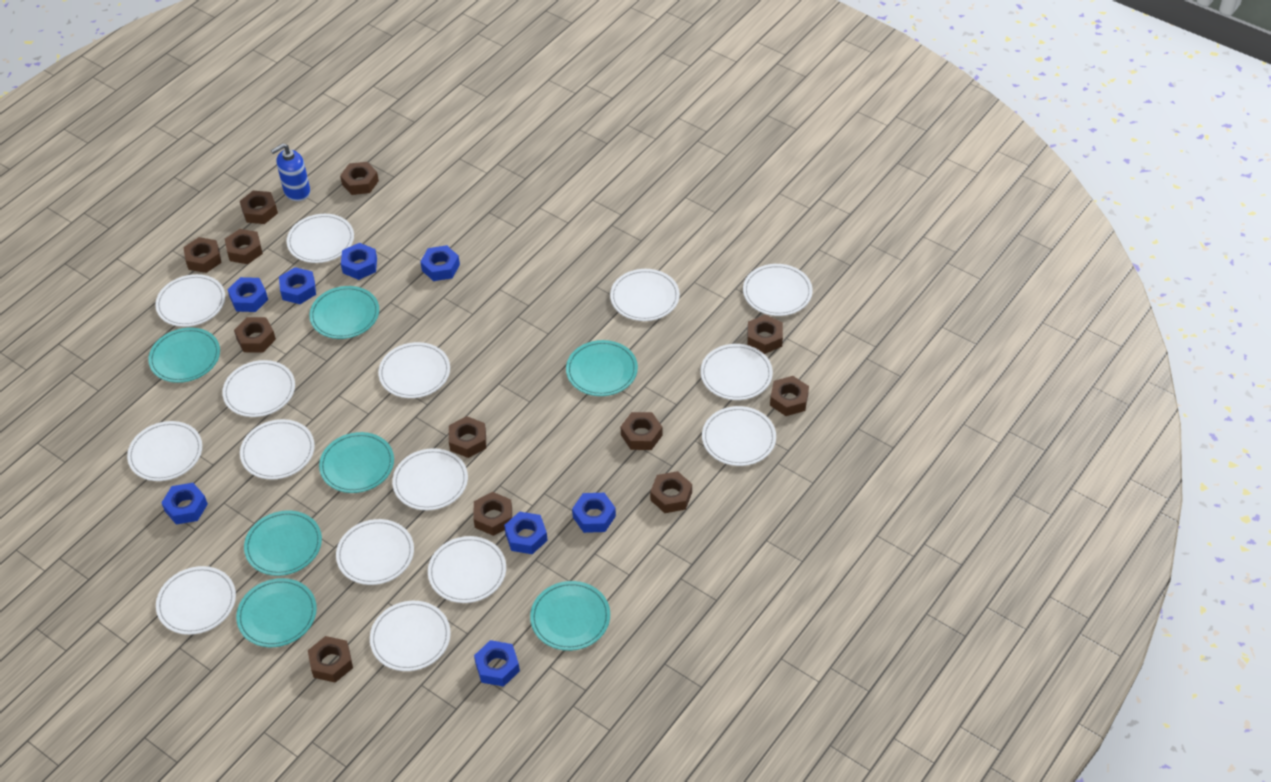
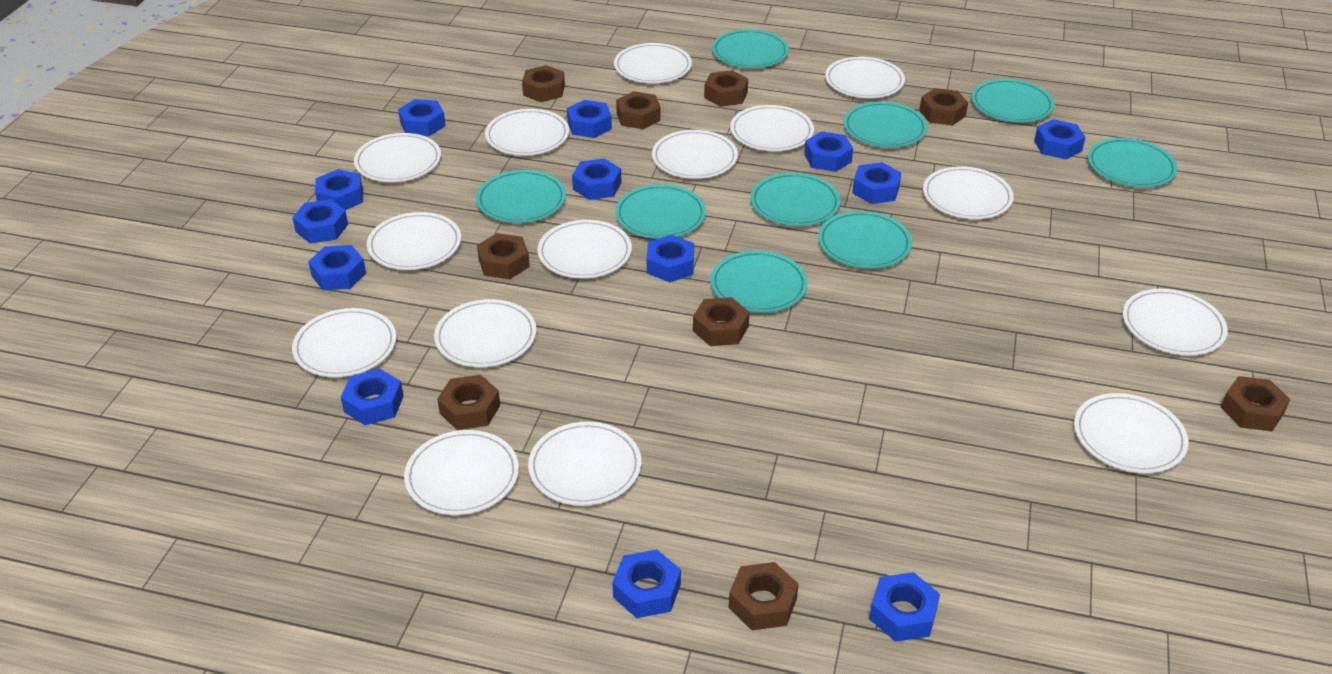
blue nut: 8 -> 13
blue soap dispenser: 1 -> 0
brown nut: 12 -> 9
turquoise plate: 7 -> 9

